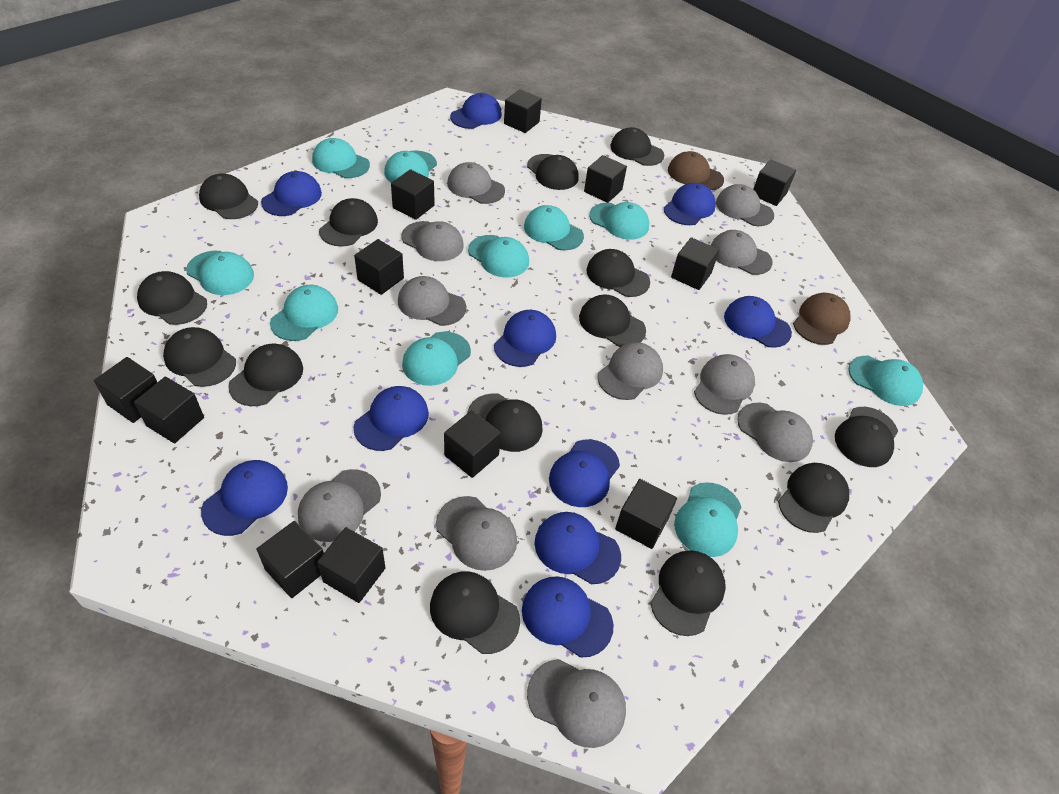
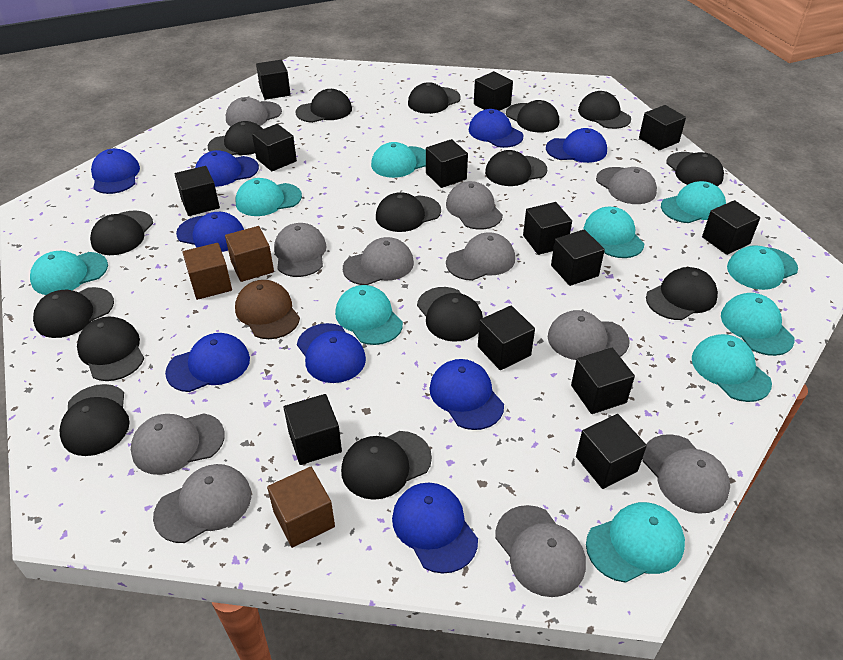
black cap: 14 -> 15
black cube: 12 -> 13
blue cap: 10 -> 9
brown cap: 2 -> 1
brown cube: 0 -> 3

